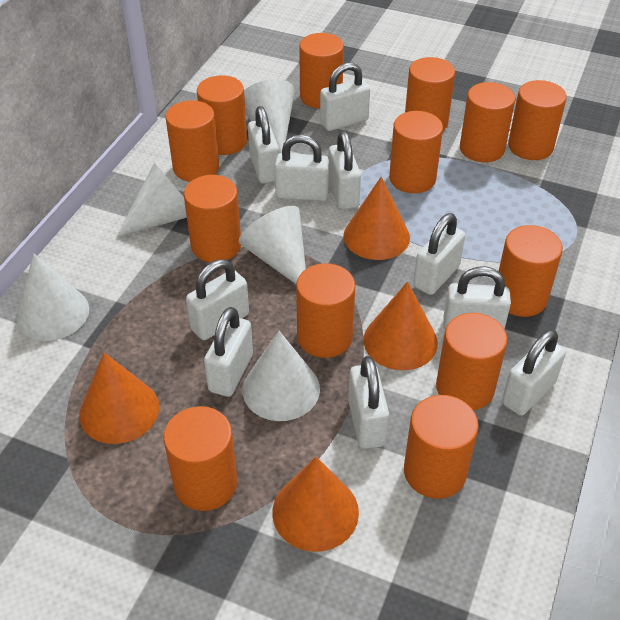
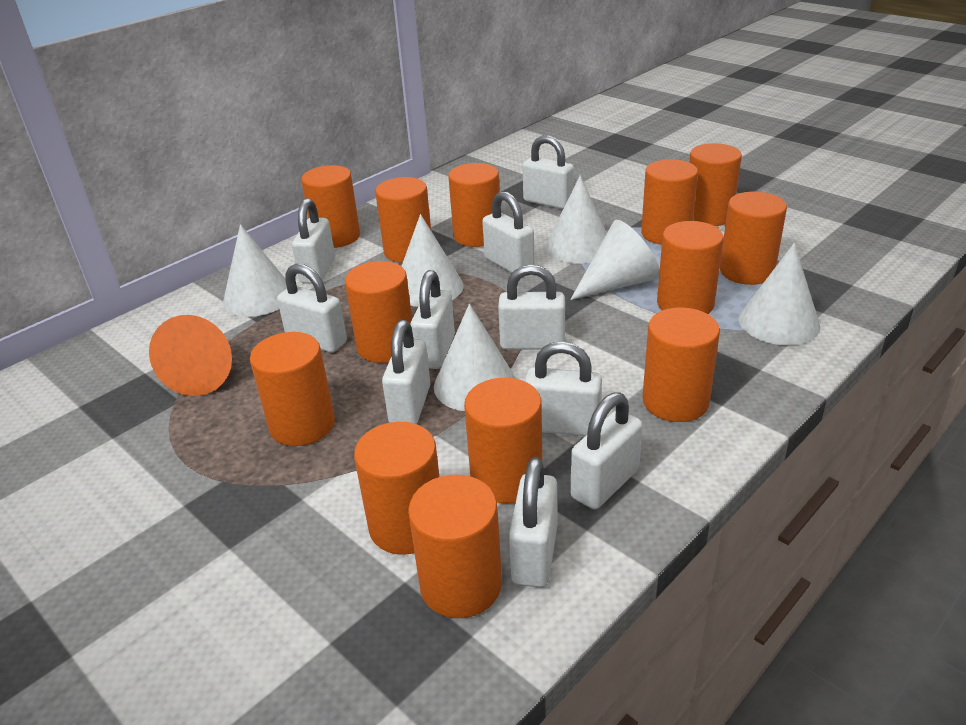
orange cone: 4 -> 1
white cone: 5 -> 6

